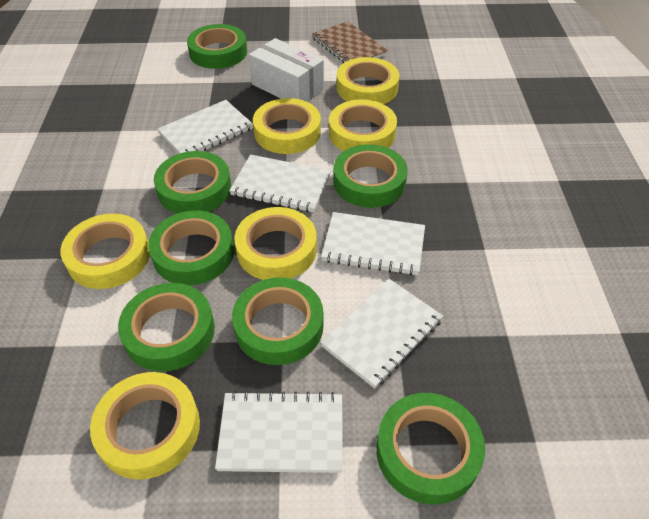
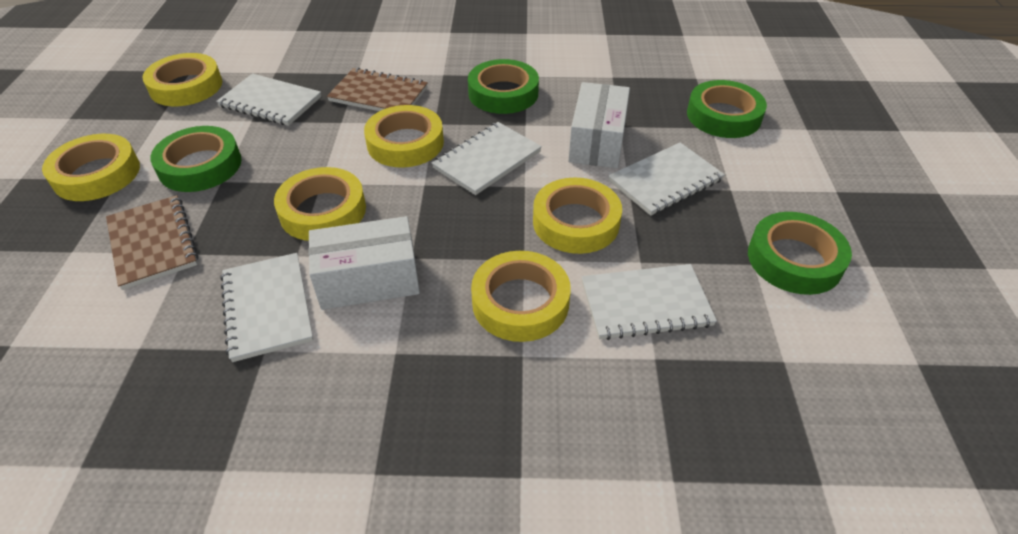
brown notebook: 1 -> 2
green tape: 7 -> 4
white box: 1 -> 2

